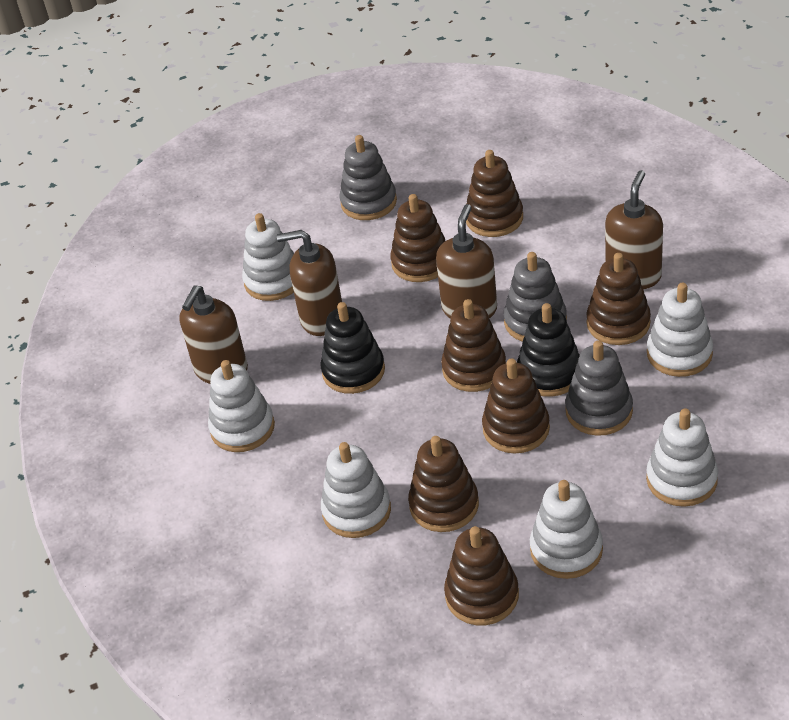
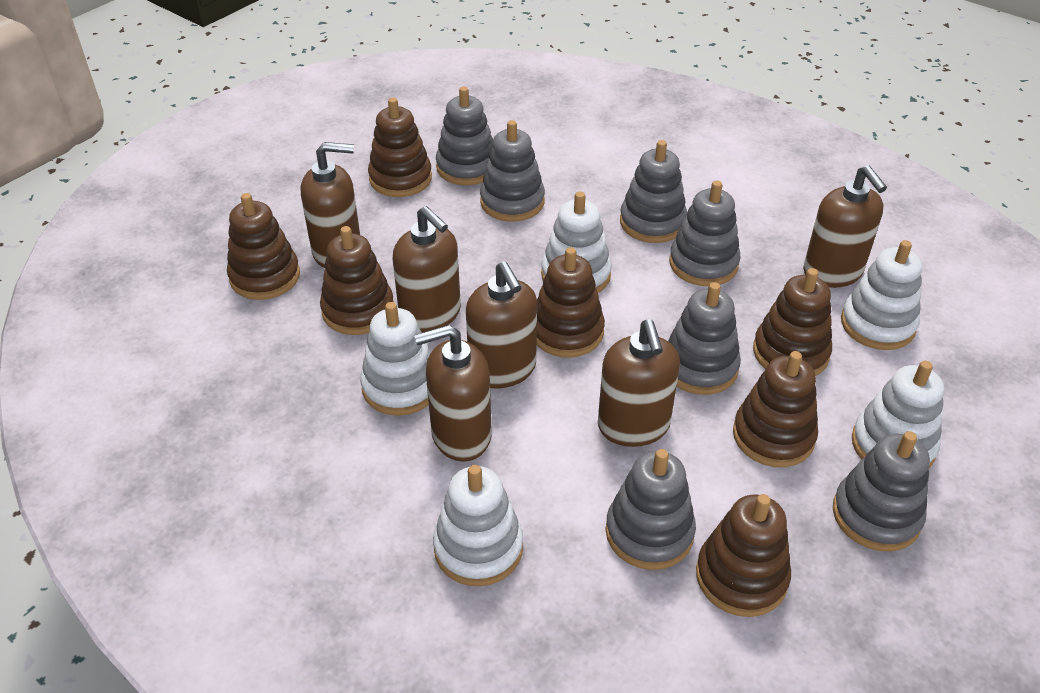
black stacking toy: 2 -> 0
brown soap dispenser: 4 -> 6
grey stacking toy: 3 -> 7
white stacking toy: 6 -> 5

